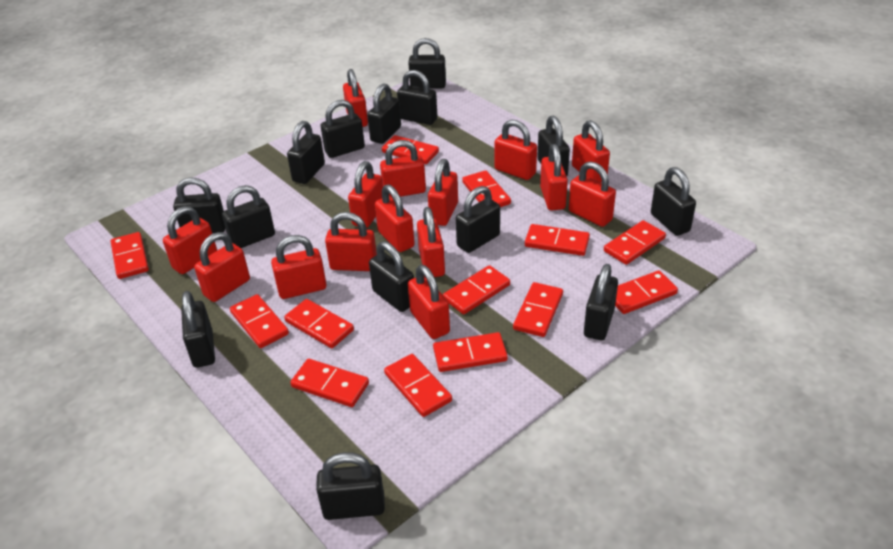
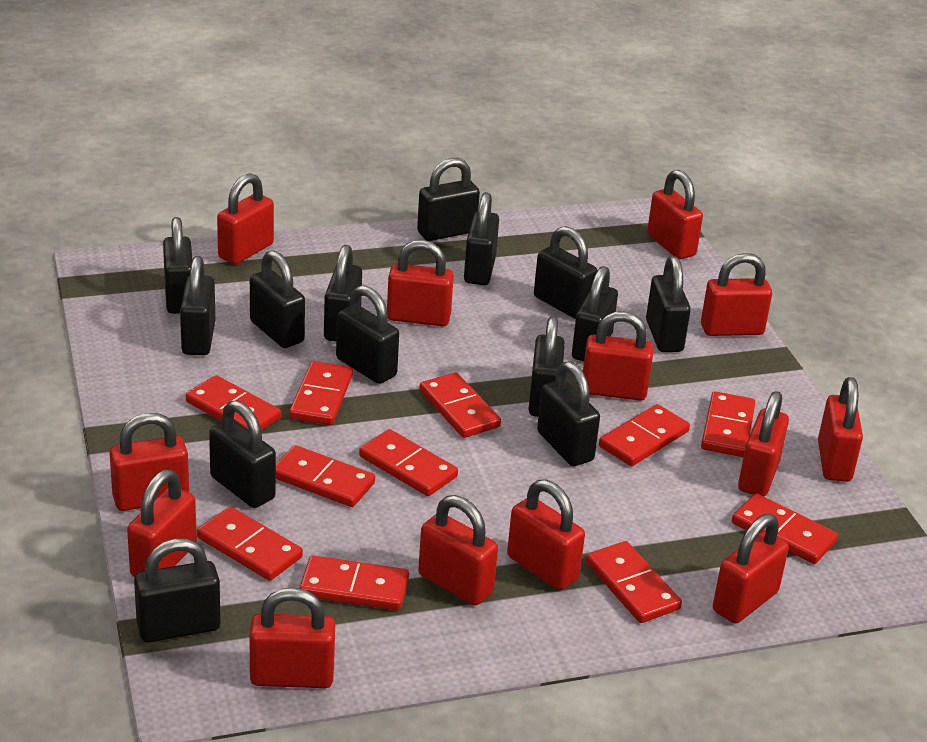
red domino: 13 -> 11
red padlock: 15 -> 13

